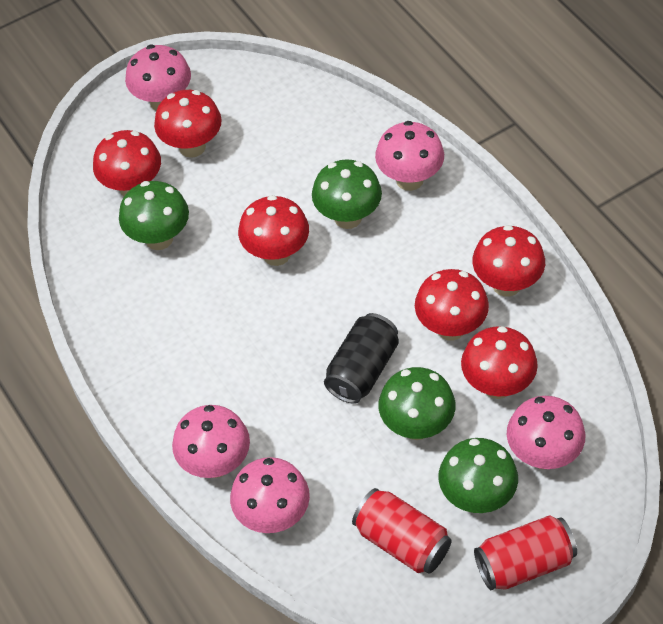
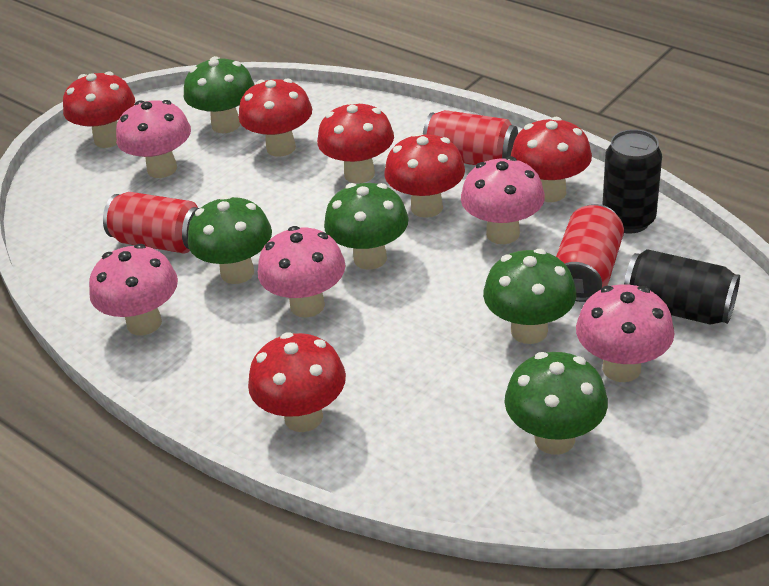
black can: 1 -> 2
green mushroom: 4 -> 5
red can: 2 -> 3

